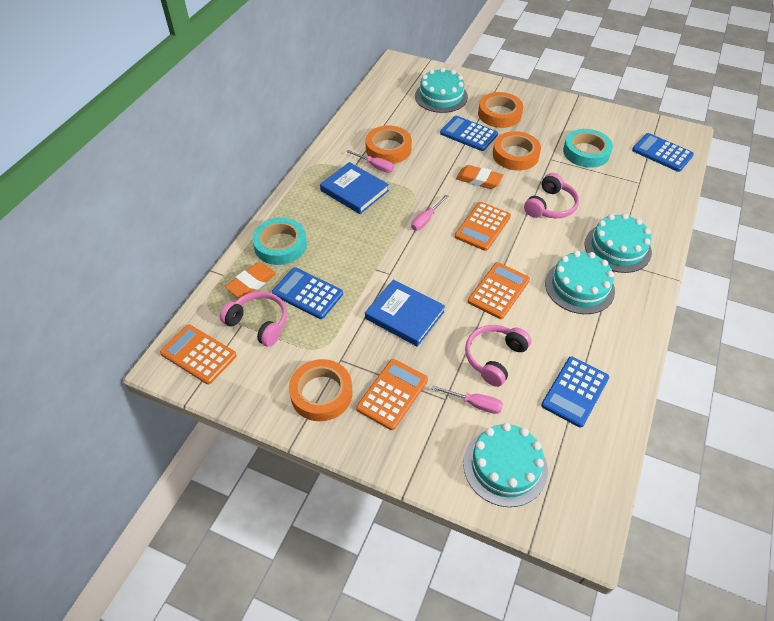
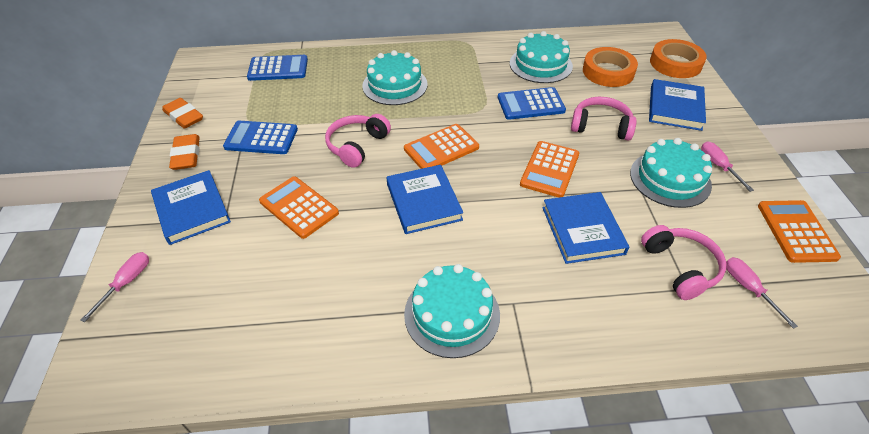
blue book: 2 -> 4
blue calculator: 4 -> 3
orange tape: 4 -> 2
turquoise tape: 2 -> 0

